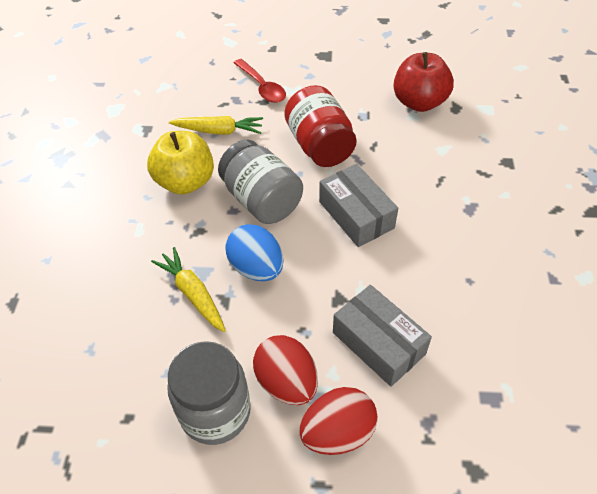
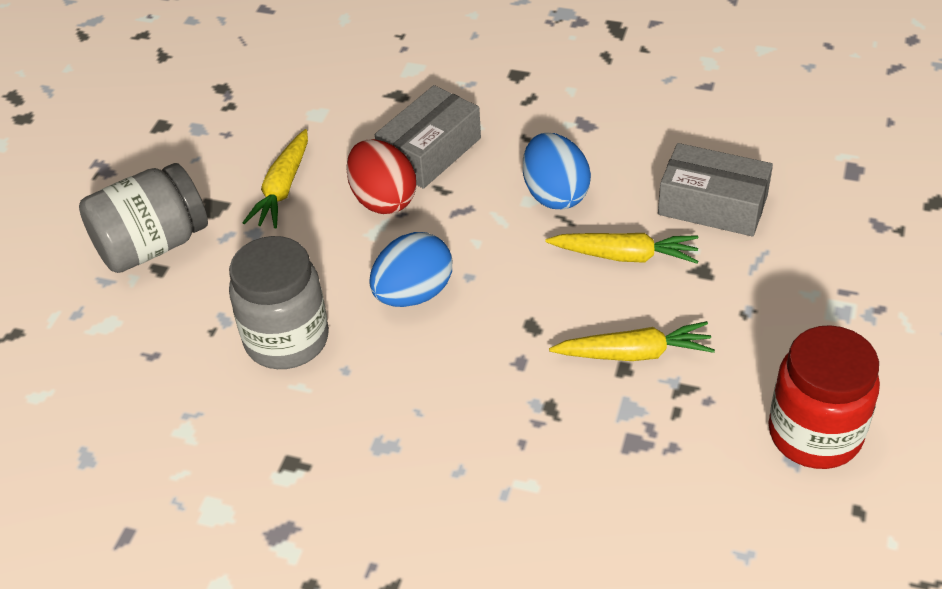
blue egg: 1 -> 2
red apple: 1 -> 0
red egg: 2 -> 1
red spoon: 1 -> 0
yellow apple: 1 -> 0
yellow carrot: 2 -> 3

